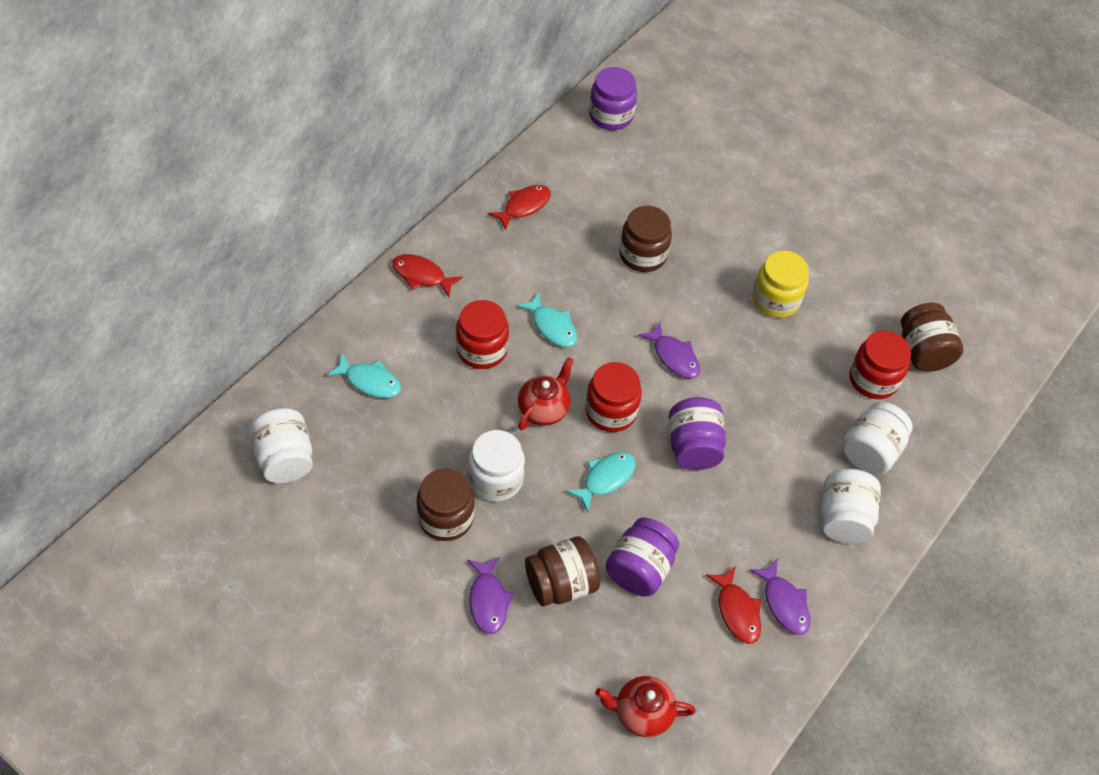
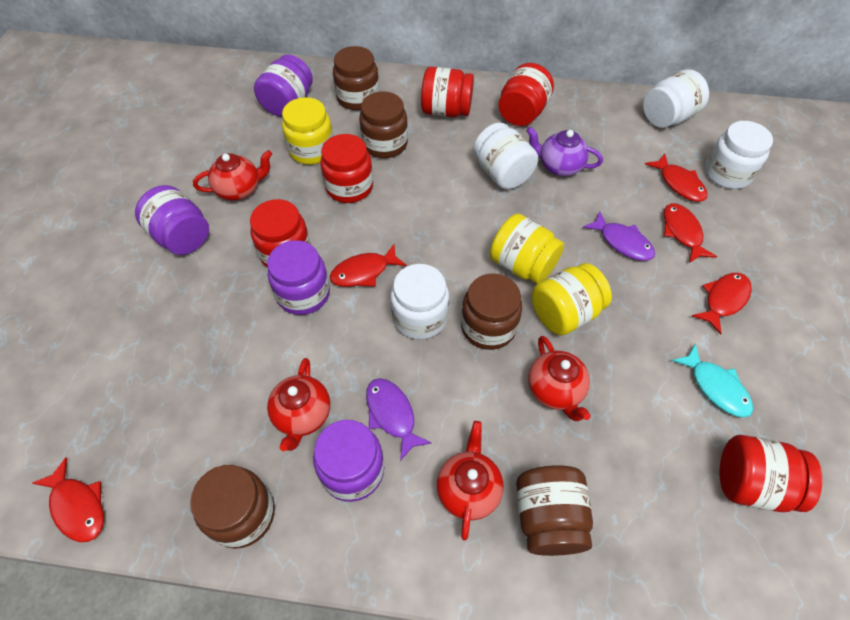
brown jar: 4 -> 5
purple fish: 3 -> 2
purple jar: 3 -> 4
purple teapot: 0 -> 1
red fish: 3 -> 5
red jar: 3 -> 5
red teapot: 2 -> 4
turquoise fish: 3 -> 1
yellow jar: 1 -> 3

